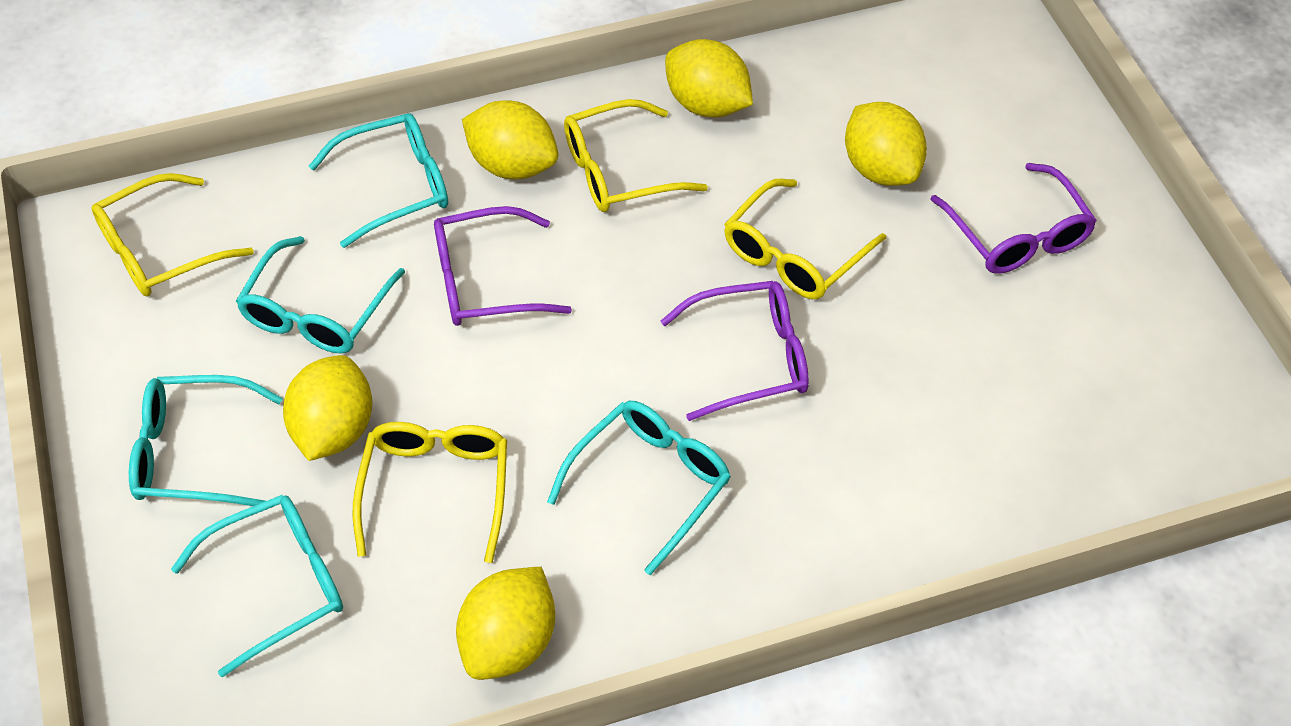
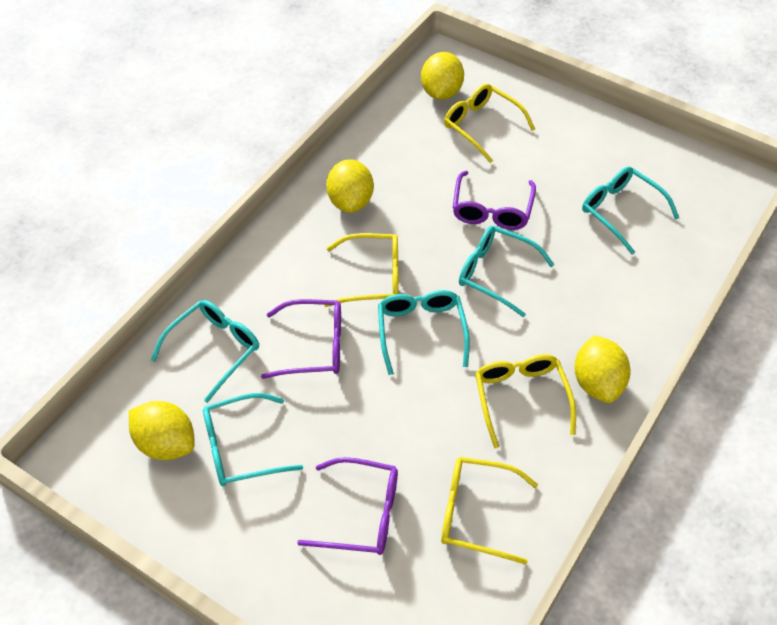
yellow lemon: 5 -> 4

